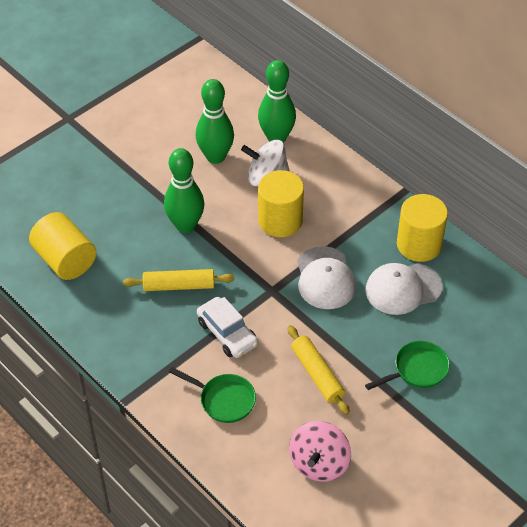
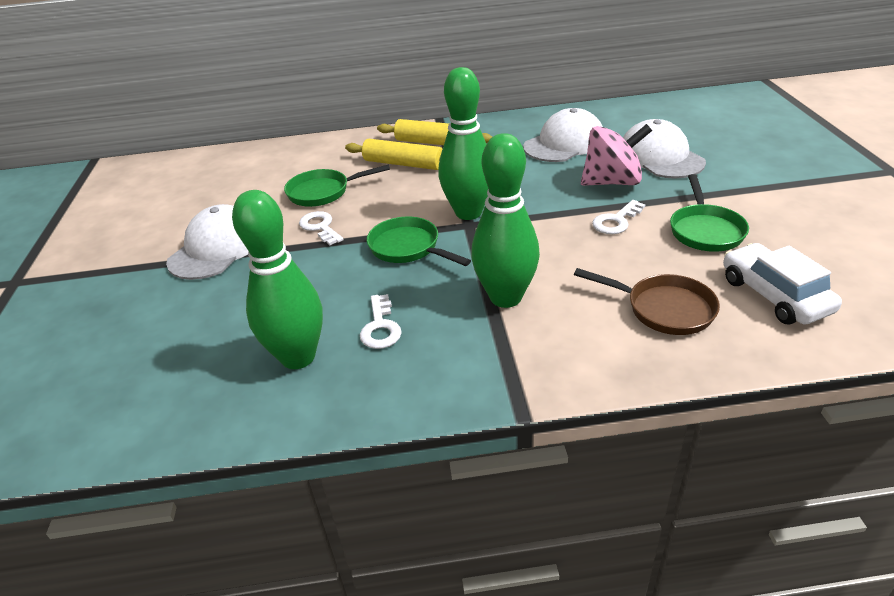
brown pan: 0 -> 1
green pan: 2 -> 3
white cap: 2 -> 3
white key: 0 -> 3
white spinning top: 1 -> 0
yellow cylinder: 3 -> 0

